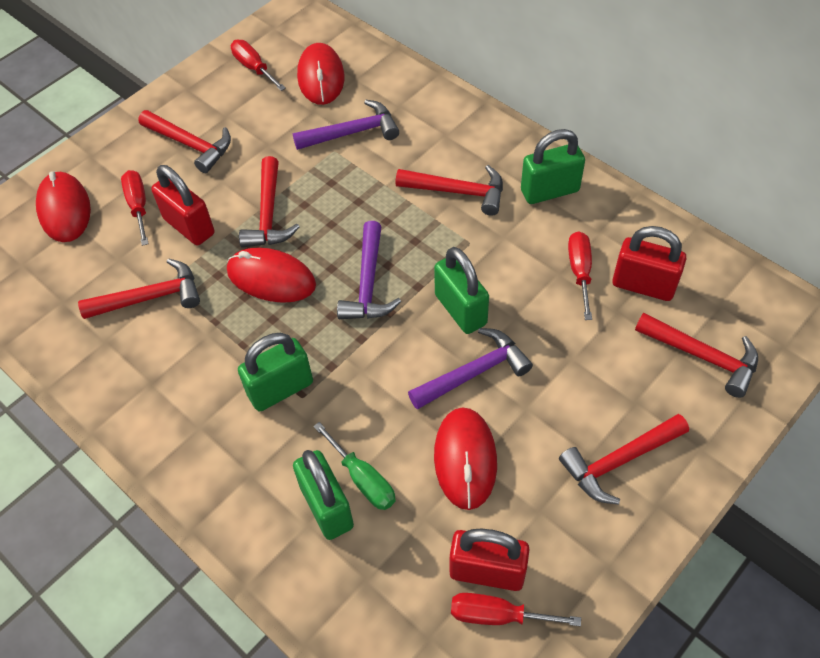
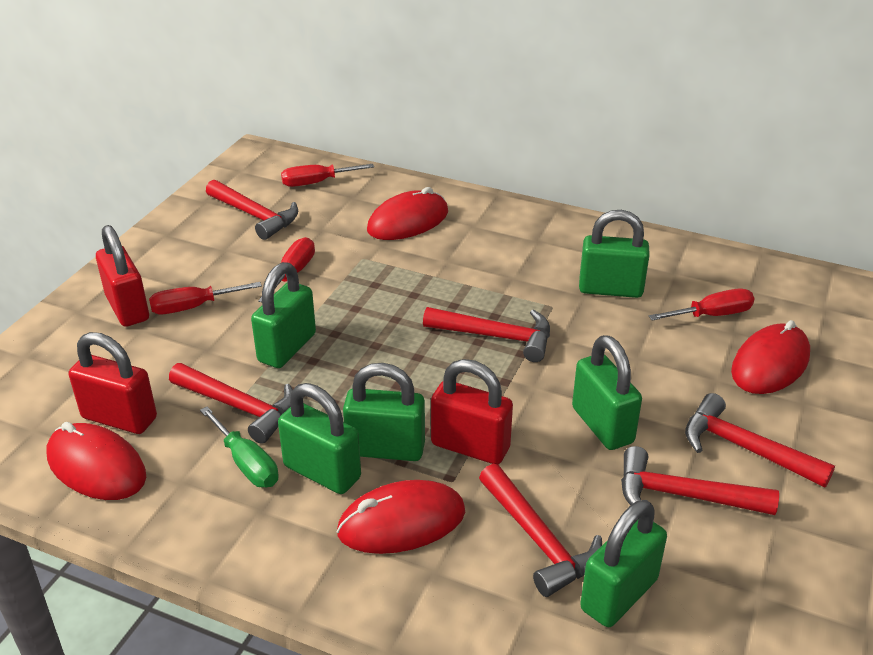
green padlock: 4 -> 6
purple hammer: 3 -> 0

